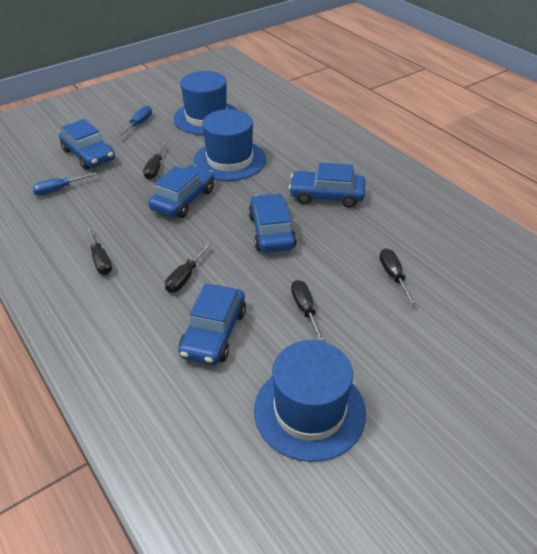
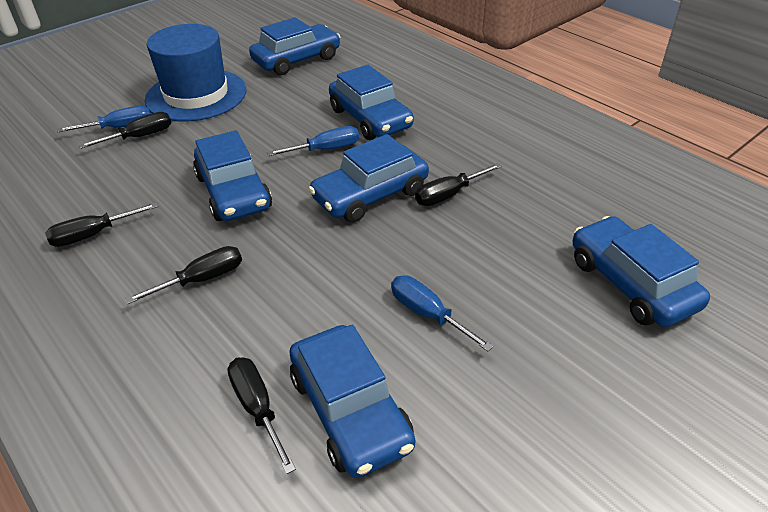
blue car: 5 -> 6
blue hat: 3 -> 1
blue screwdriver: 2 -> 3

